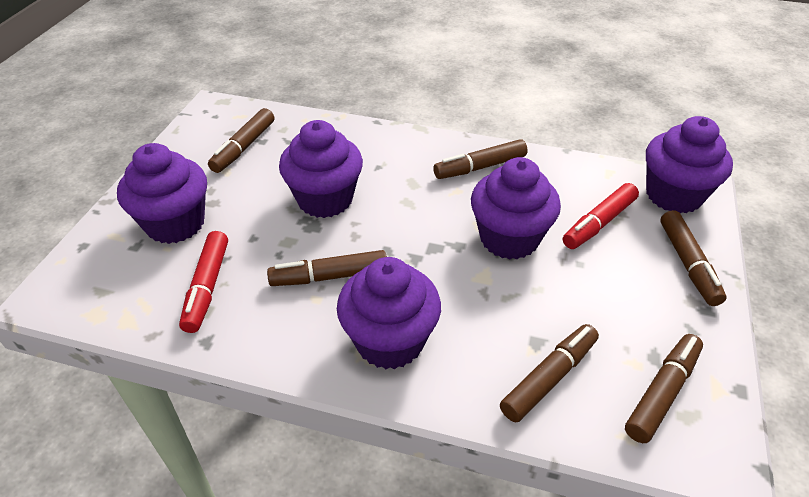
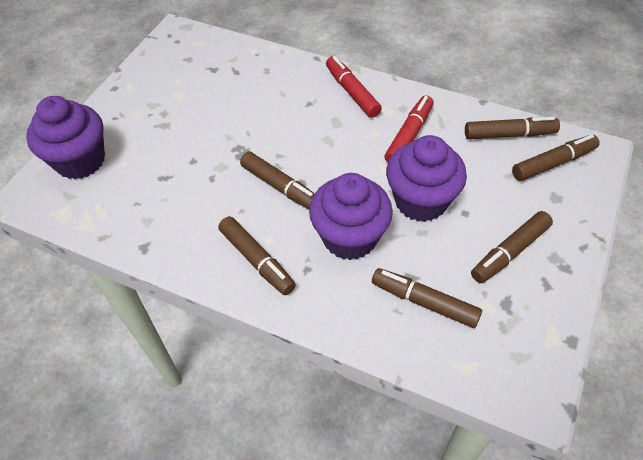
purple cupcake: 5 -> 3

